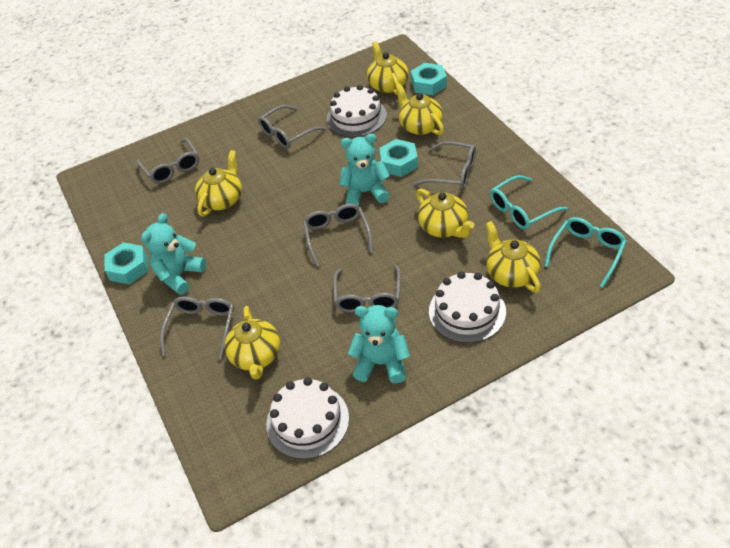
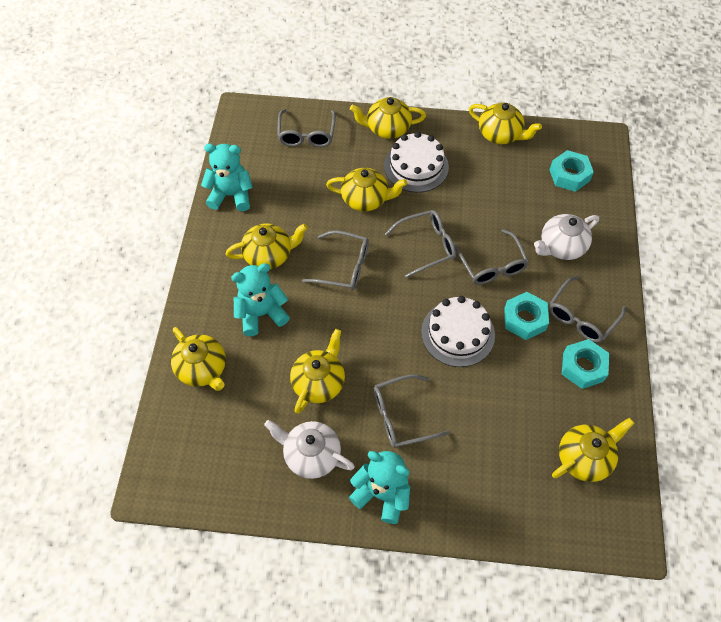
turquoise glasses: 2 -> 0
white cake: 3 -> 2
white teapot: 0 -> 2
yellow teapot: 6 -> 7

